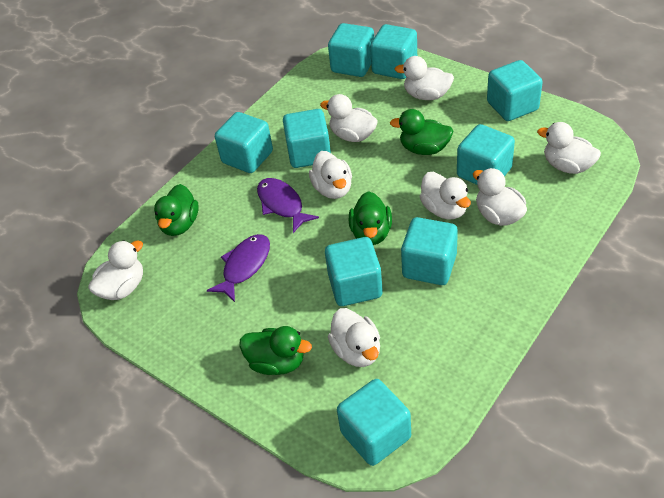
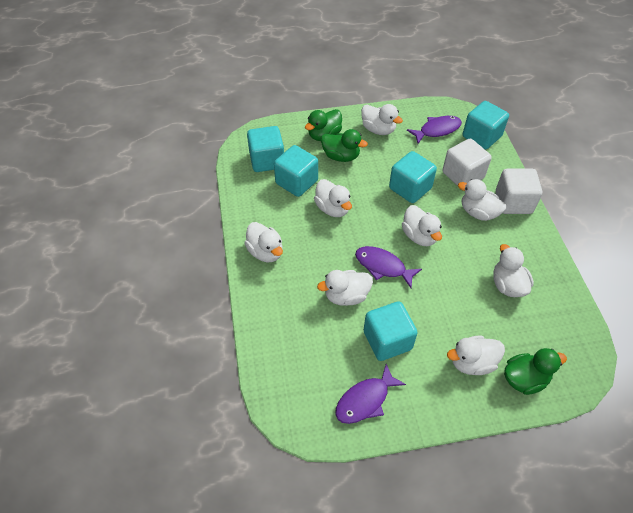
green duck: 4 -> 3
purple fish: 2 -> 3
turquoise cube: 9 -> 5
white cube: 0 -> 2

